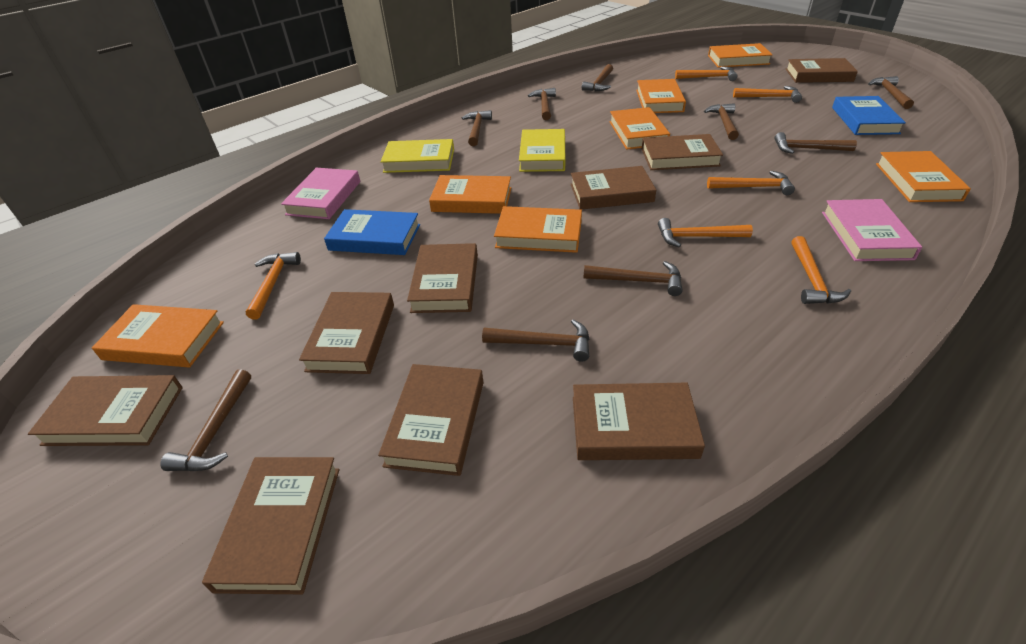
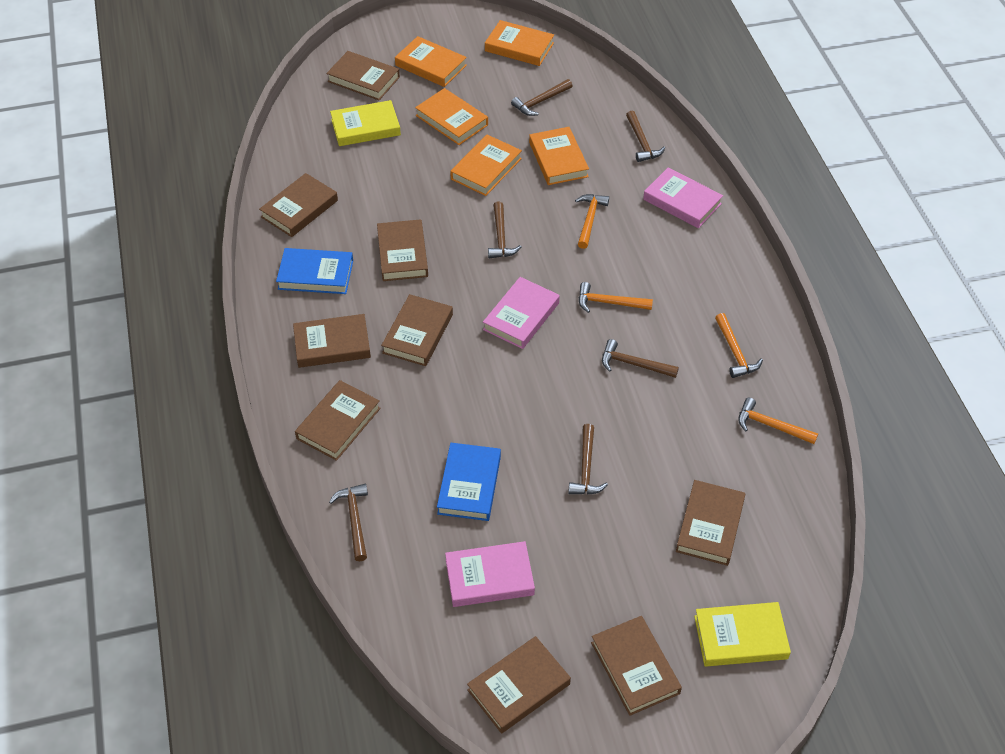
brown hammer: 9 -> 6
orange book: 7 -> 5
orange hammer: 6 -> 4
pink book: 2 -> 3

